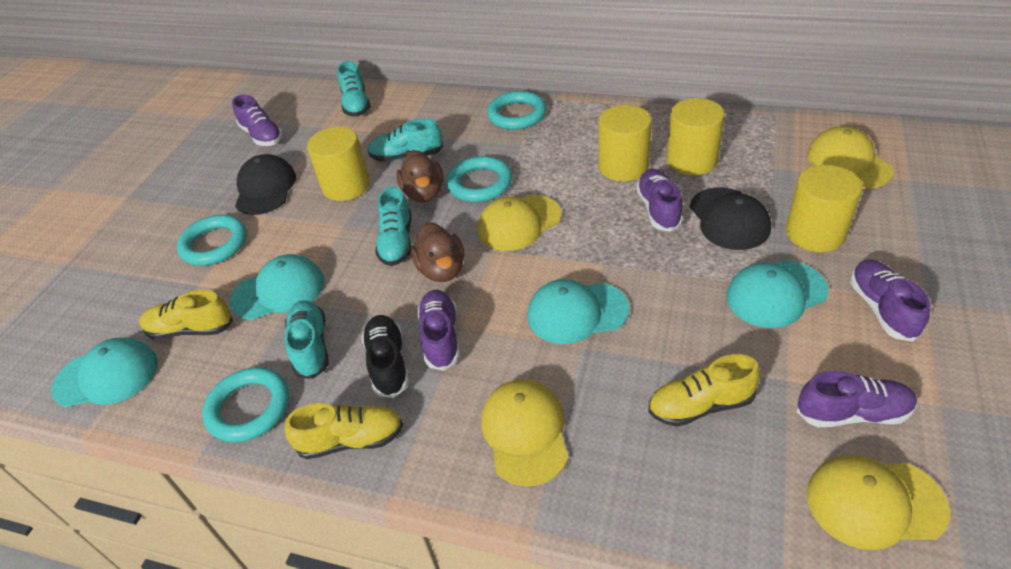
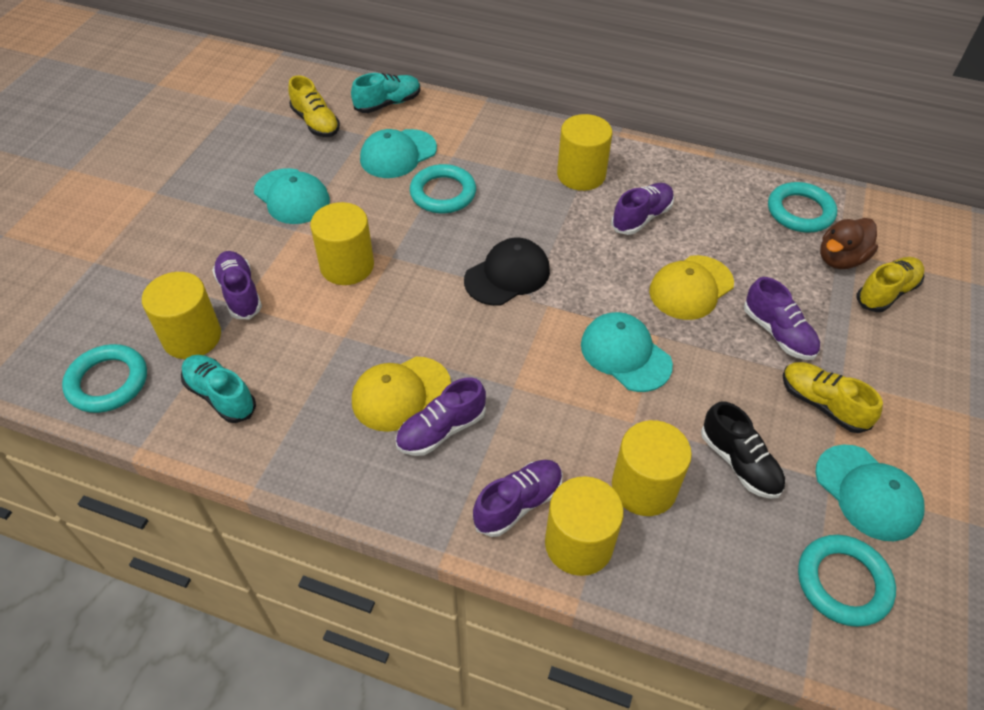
black cap: 2 -> 1
brown duck: 2 -> 1
turquoise shoe: 4 -> 2
yellow cap: 4 -> 2
yellow cylinder: 4 -> 5

